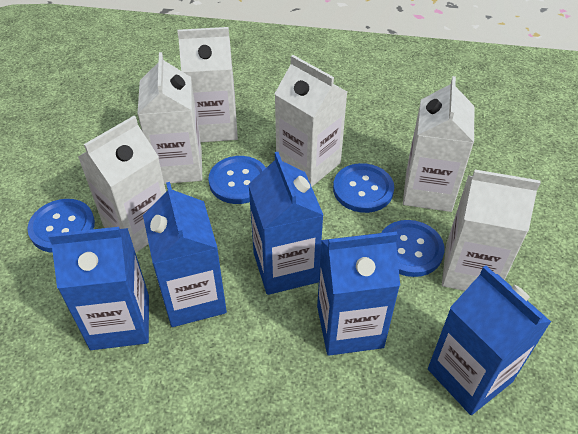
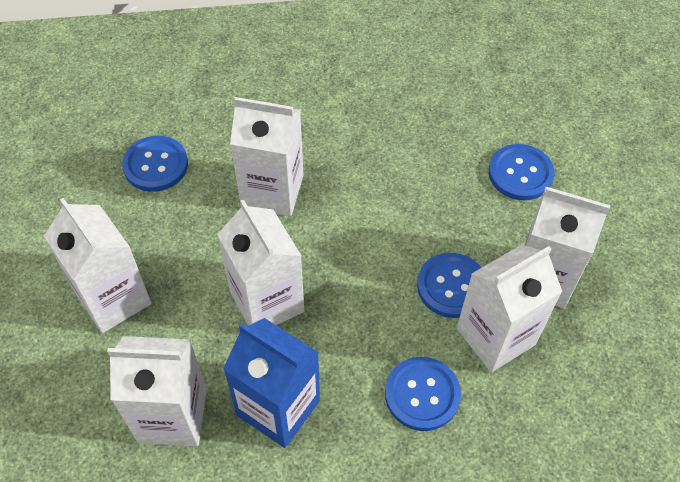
blue carton: 5 -> 1

